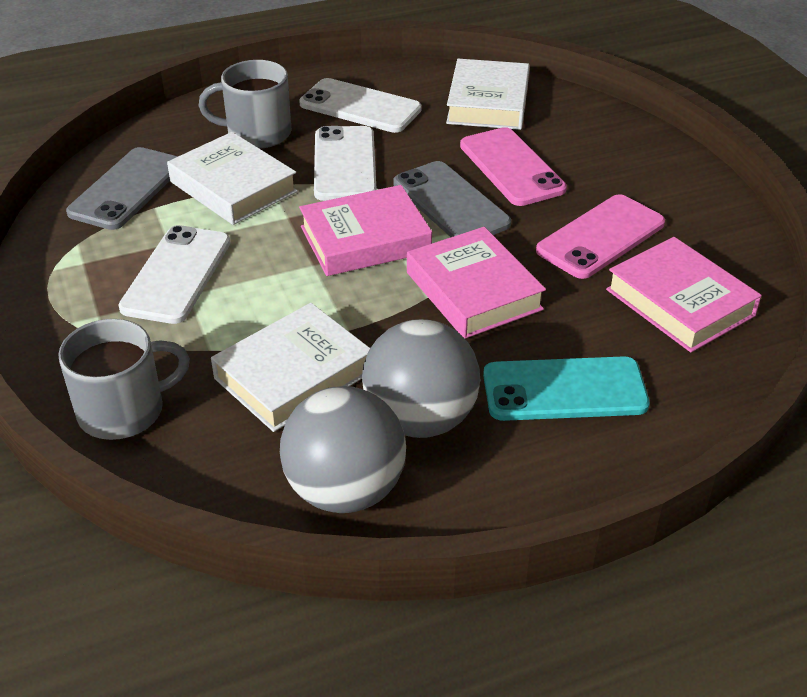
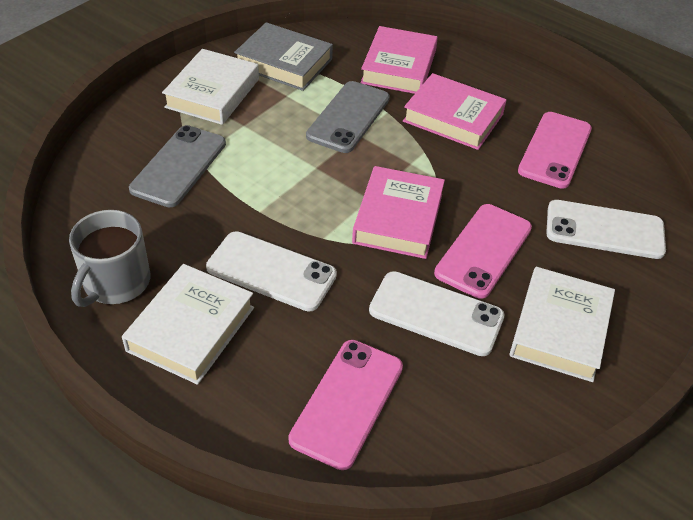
grey ball: 2 -> 0
grey book: 0 -> 1
grey mug: 2 -> 1
pink phone: 2 -> 3
turquoise phone: 1 -> 0

